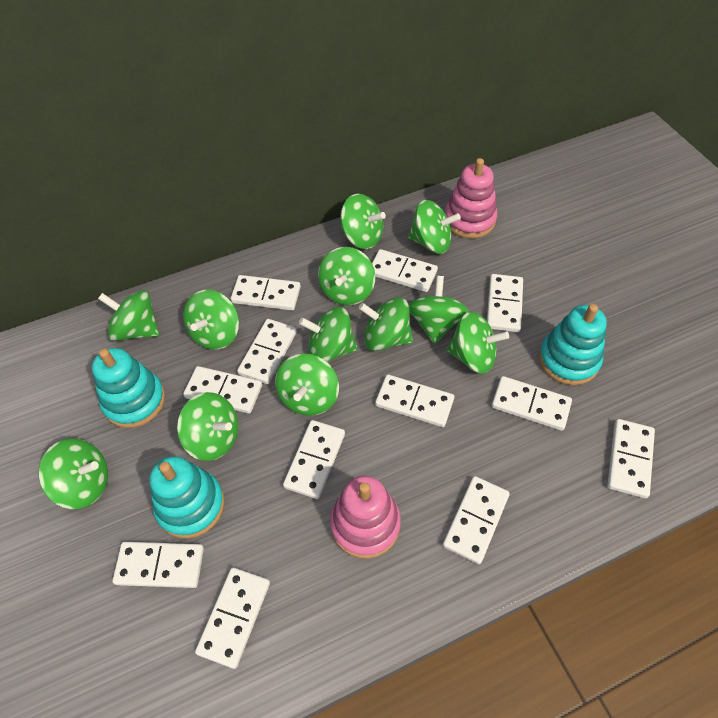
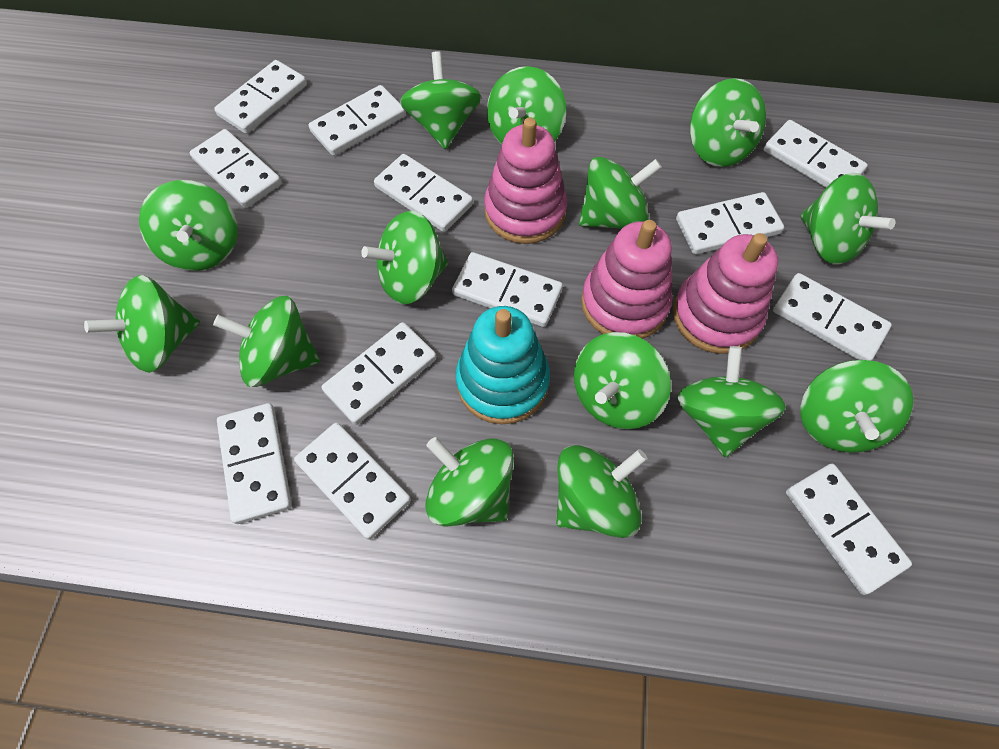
green spinning top: 12 -> 14
pink stacking toy: 2 -> 3
turquoise stacking toy: 3 -> 1

